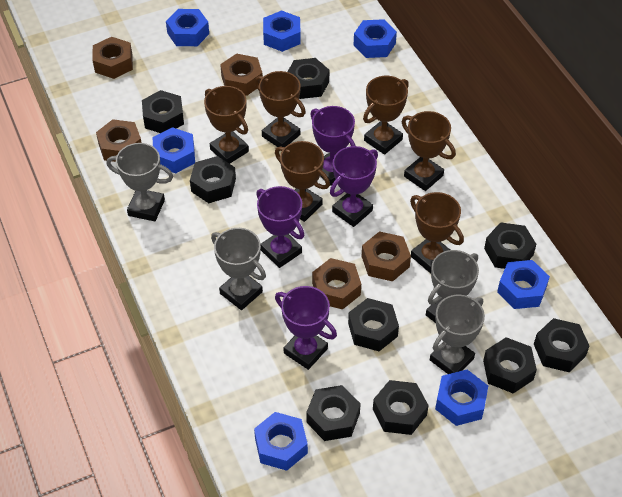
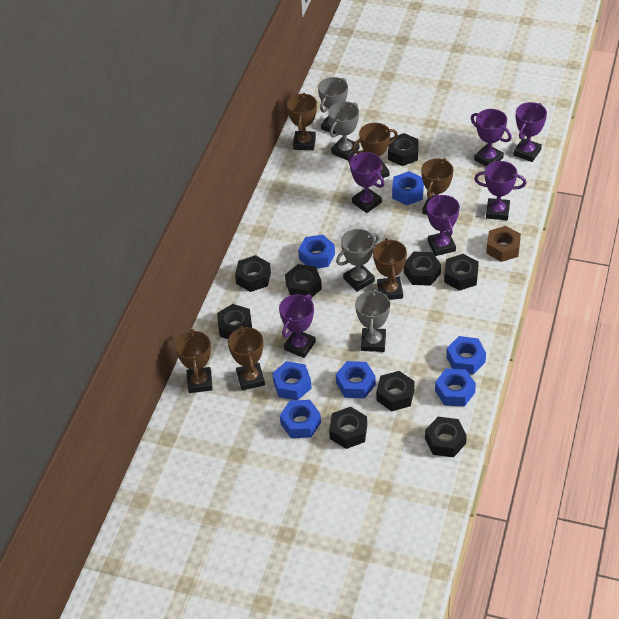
brown nut: 5 -> 1
purple trophy: 4 -> 6

